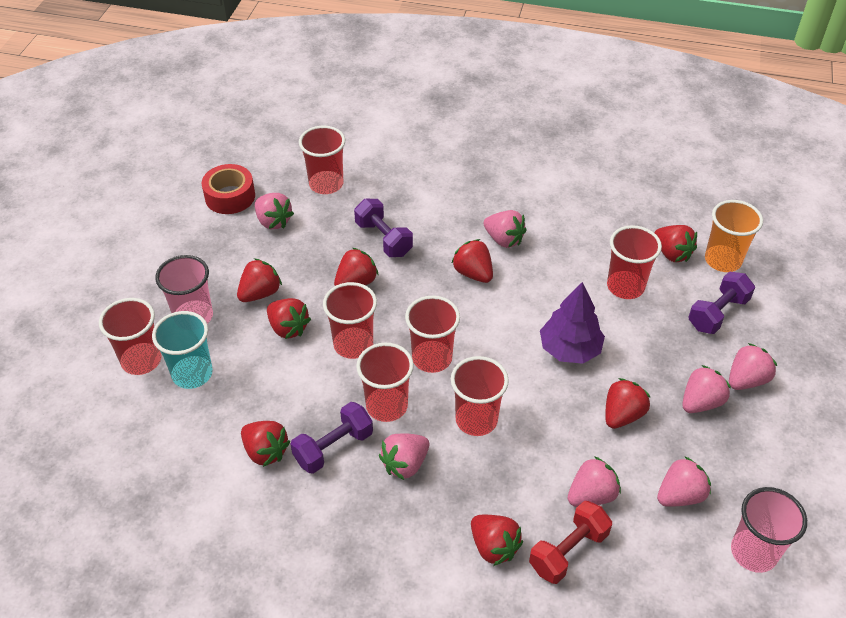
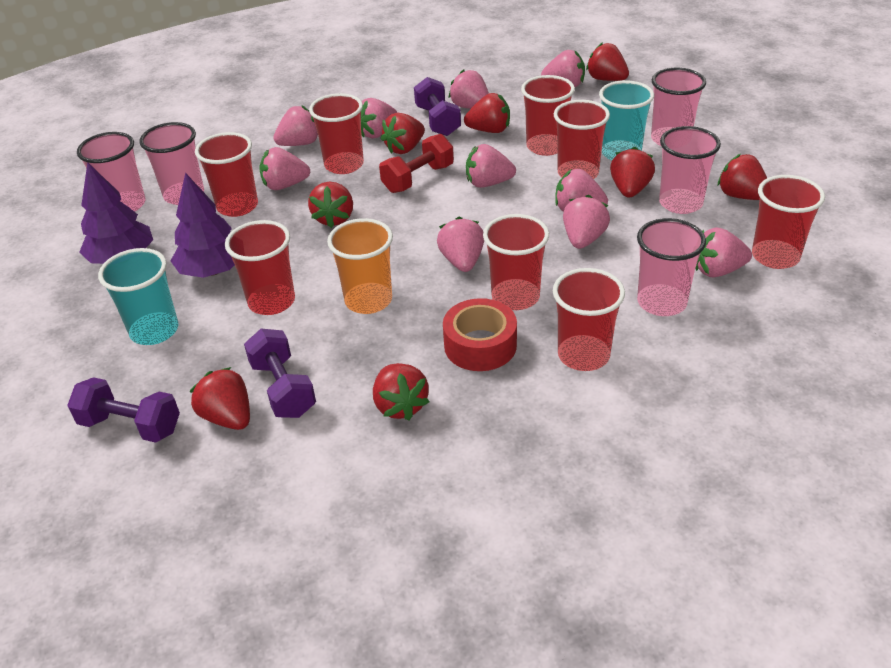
pink cup: 2 -> 5
pink strawberry: 7 -> 10
purple tree: 1 -> 2
red cup: 7 -> 8
turquoise cup: 1 -> 2

